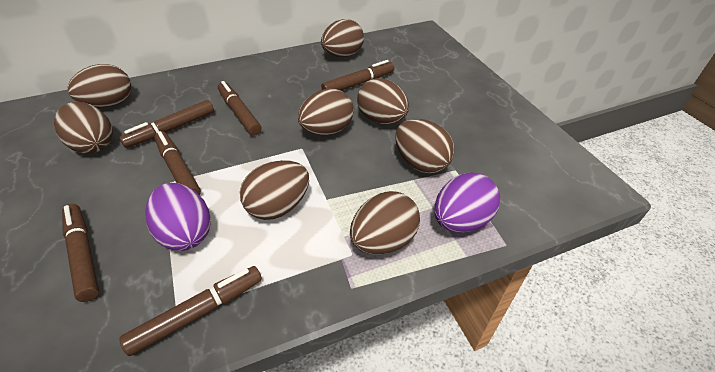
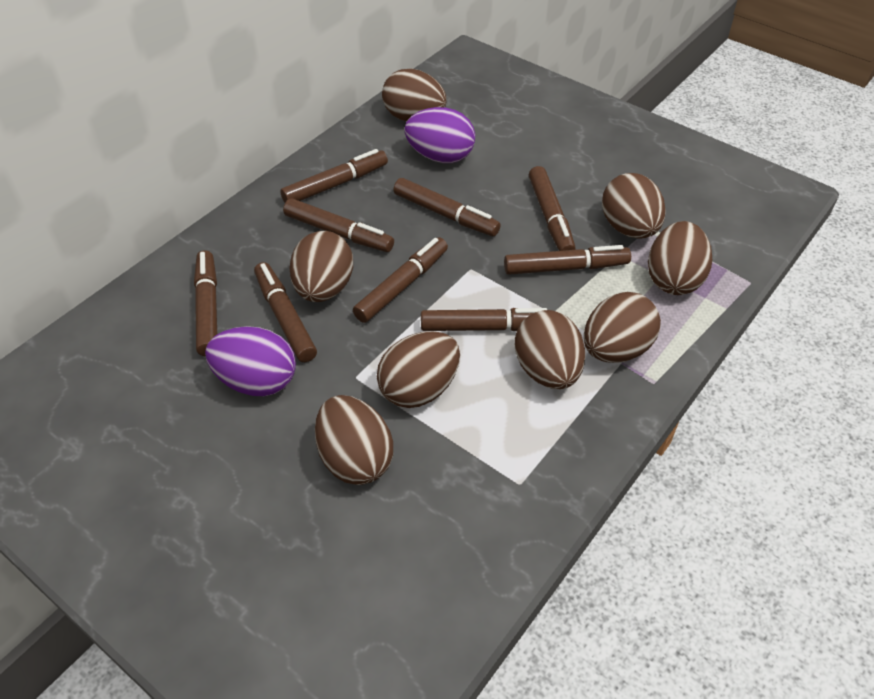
brown marker: 6 -> 9

